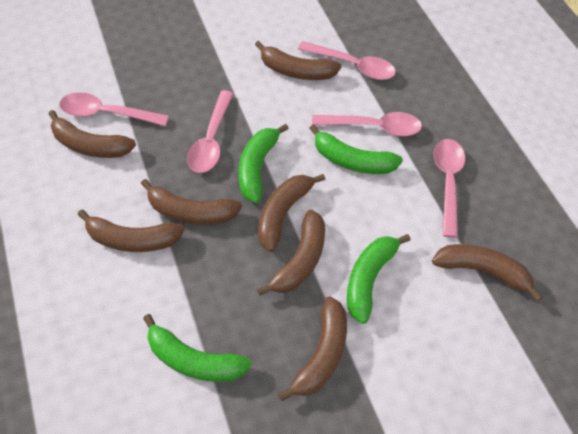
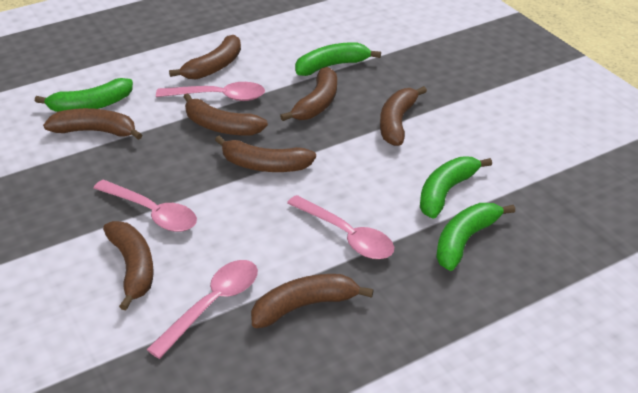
pink spoon: 5 -> 4

